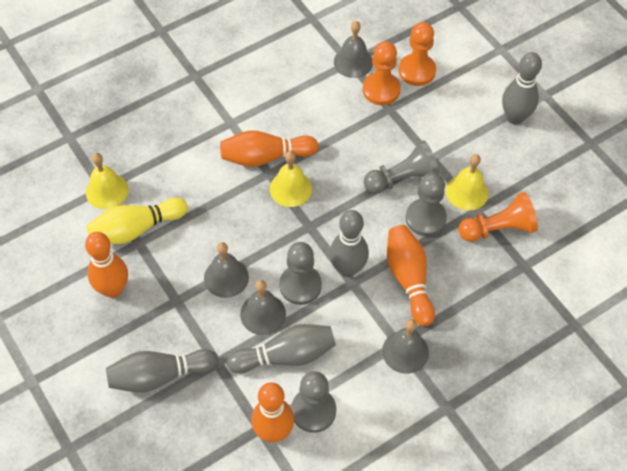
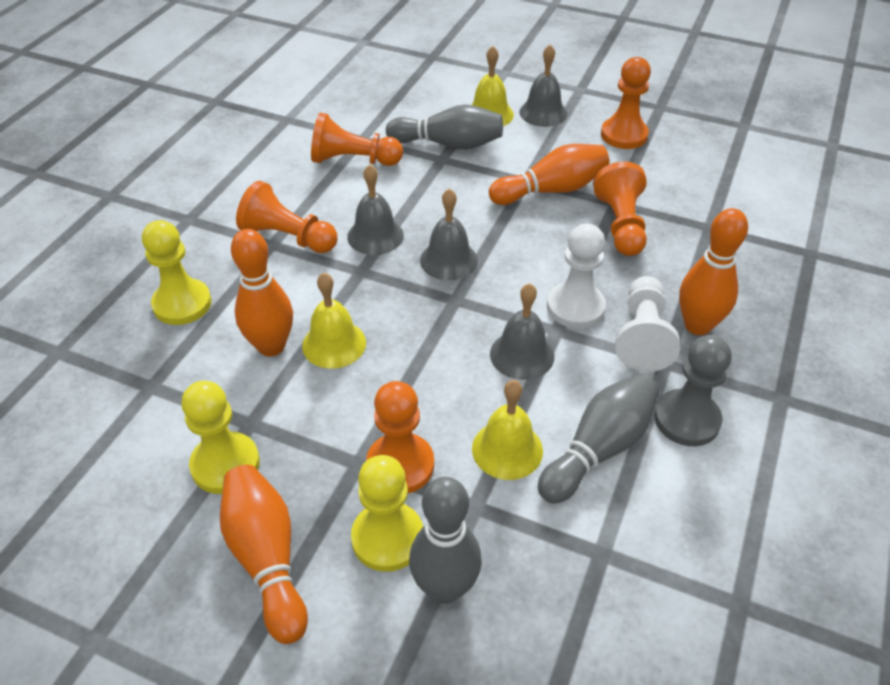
grey bowling pin: 4 -> 3
grey pawn: 4 -> 1
orange pawn: 3 -> 5
white pawn: 0 -> 2
yellow bowling pin: 1 -> 0
yellow pawn: 0 -> 3

